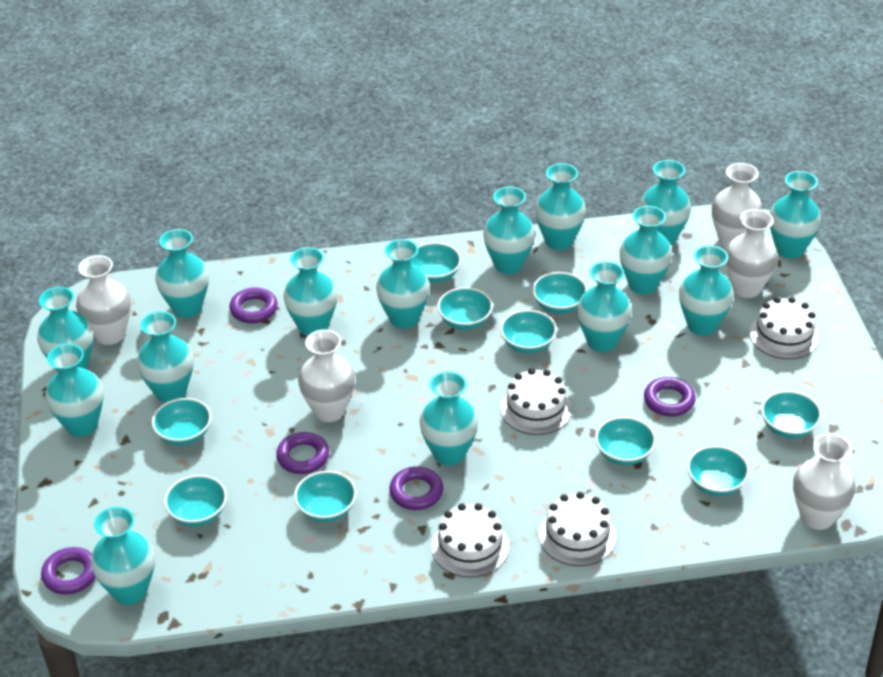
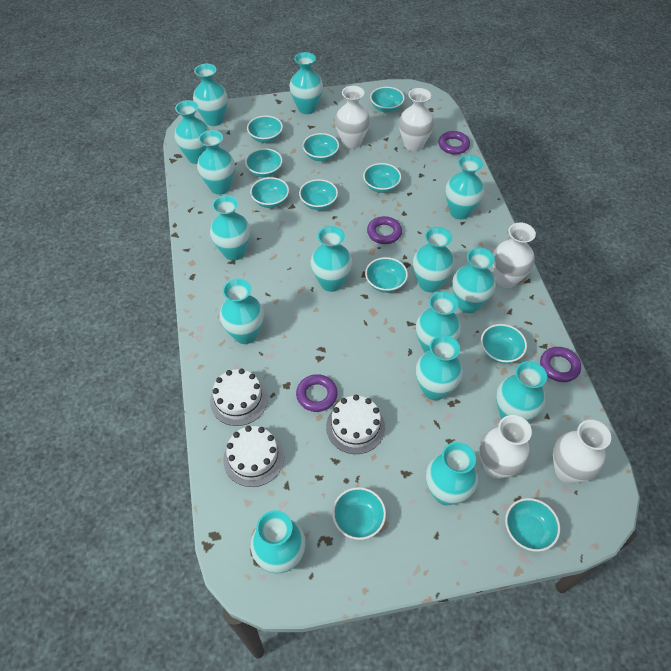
purple ring: 5 -> 4
turquoise bowl: 10 -> 11
white cake: 4 -> 3

